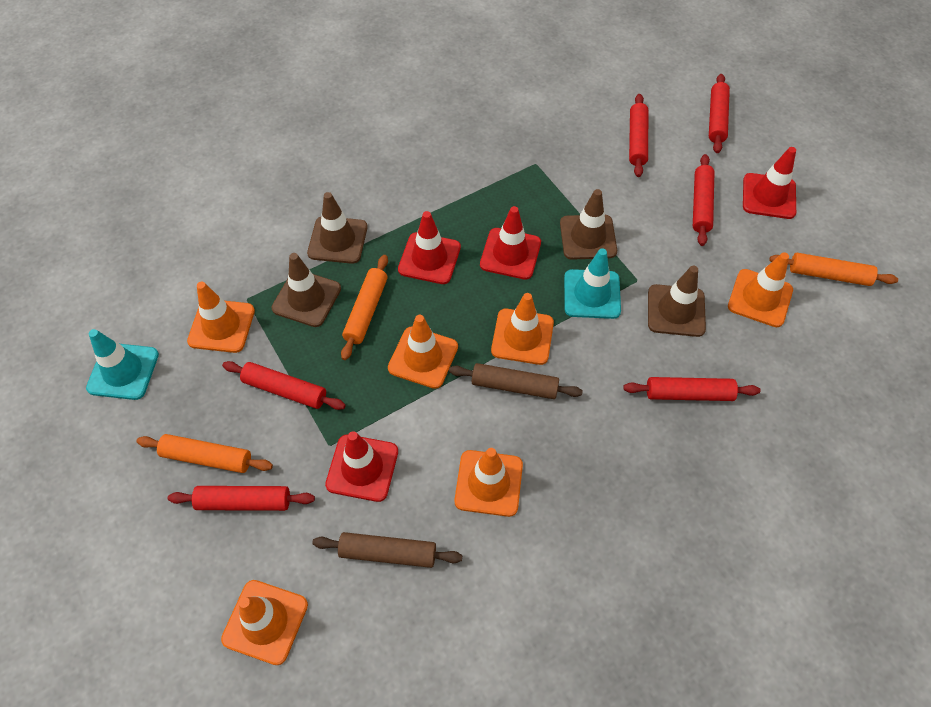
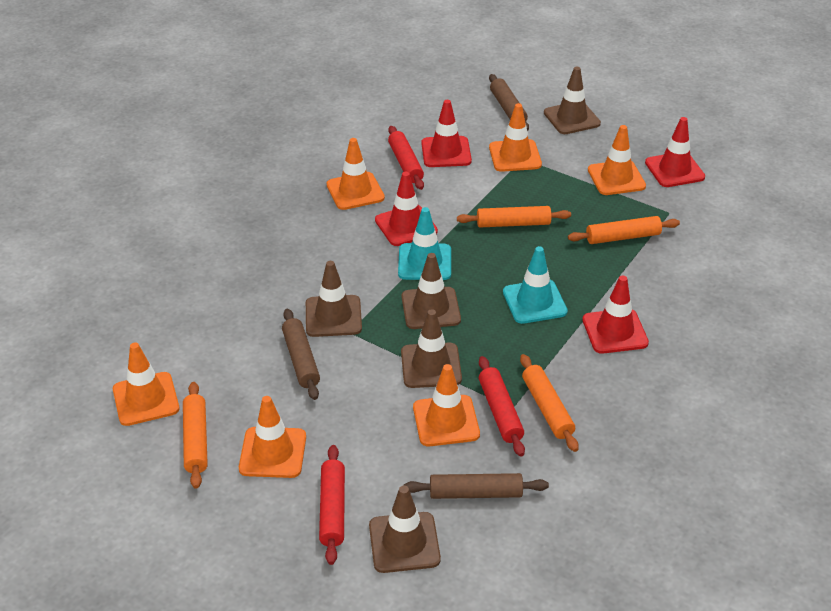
brown rolling pin: 2 -> 3
brown traffic cone: 4 -> 5
orange rolling pin: 3 -> 4
red rolling pin: 6 -> 3

